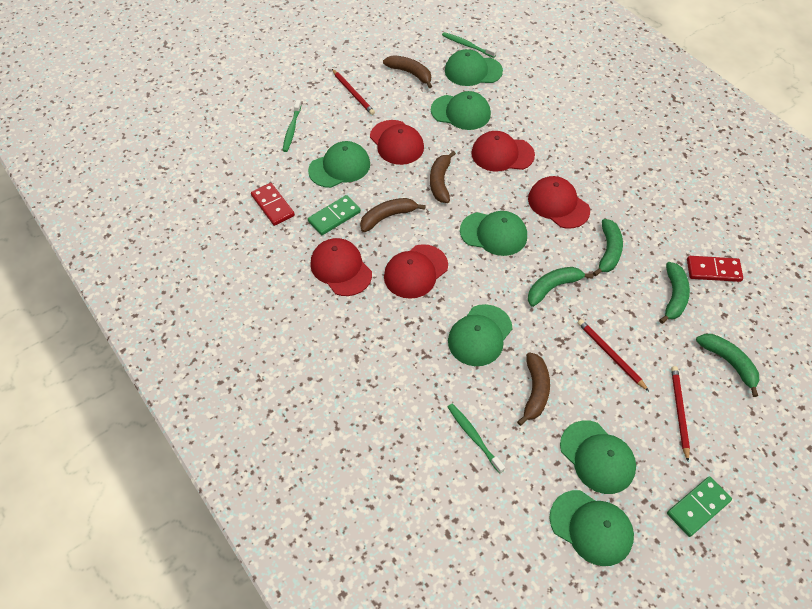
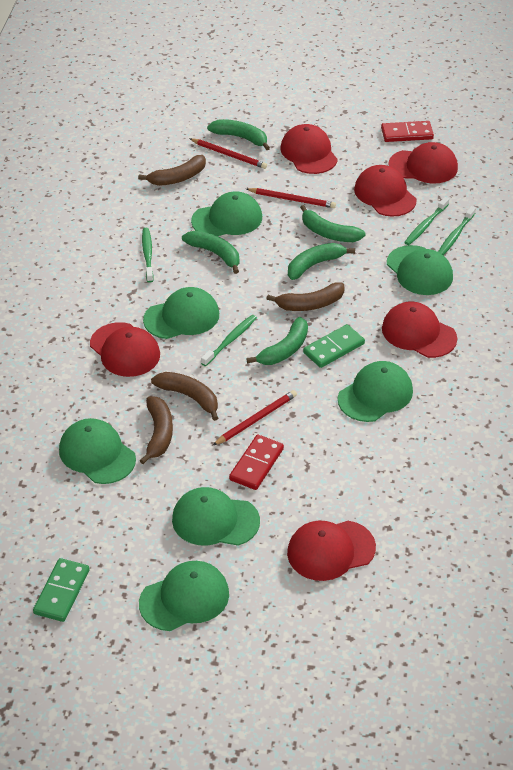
green banana: 4 -> 5
green toothbrush: 3 -> 4
red cap: 5 -> 6

